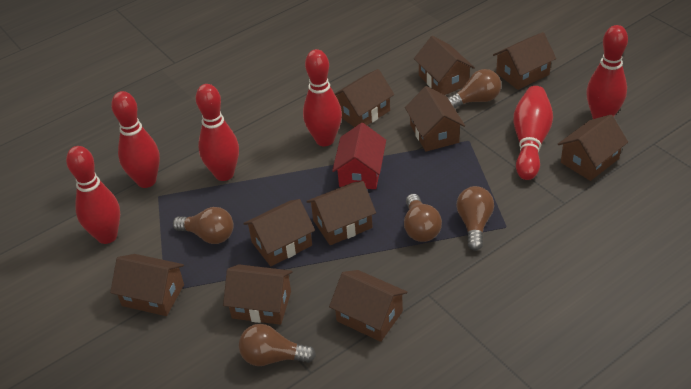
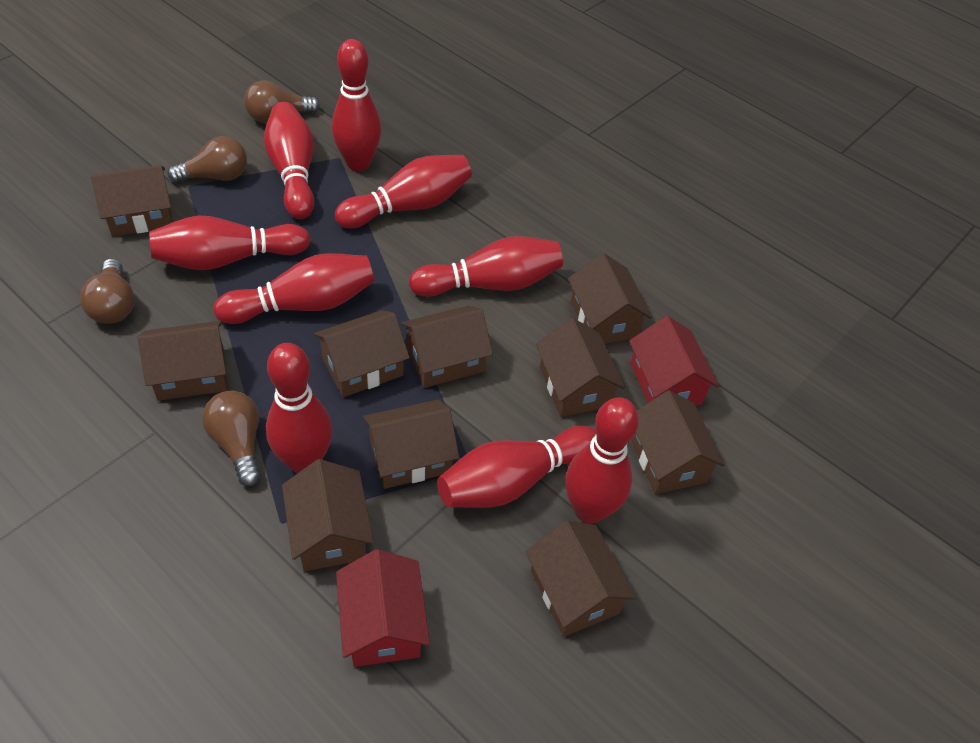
brown light bulb: 5 -> 4
red bowling pin: 6 -> 9
red house: 1 -> 2

